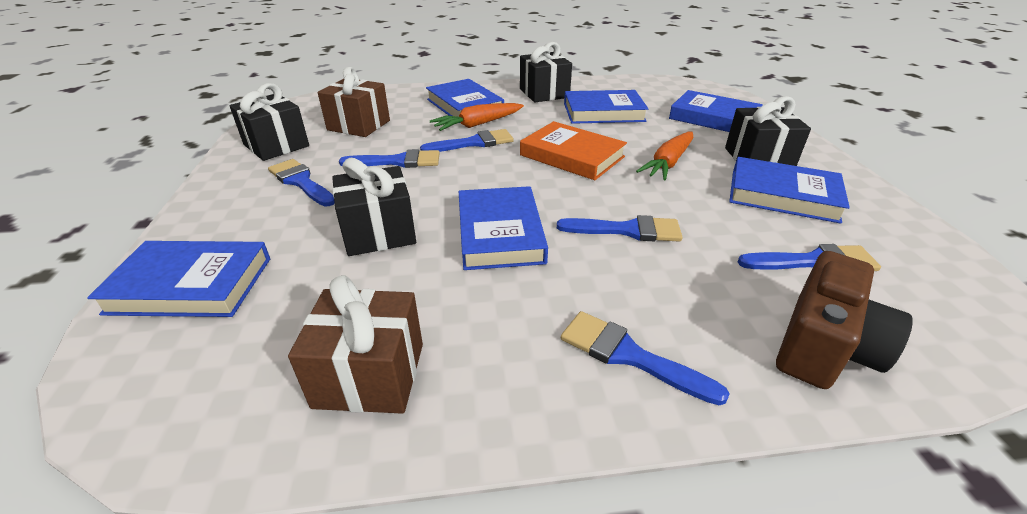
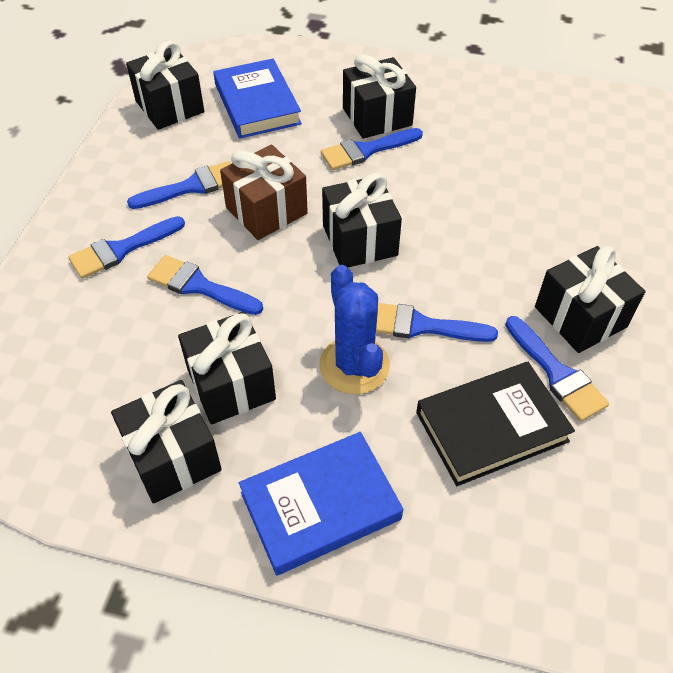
black book: 0 -> 1
black gift: 4 -> 6
blue book: 6 -> 2
blue cactus: 0 -> 1
brown camera: 1 -> 0
brown gift: 2 -> 1
orange book: 1 -> 0
orange carrot: 2 -> 0

